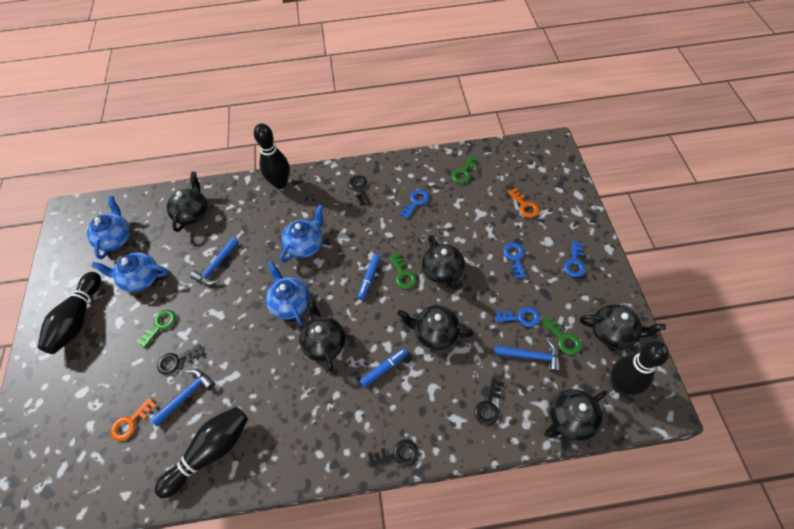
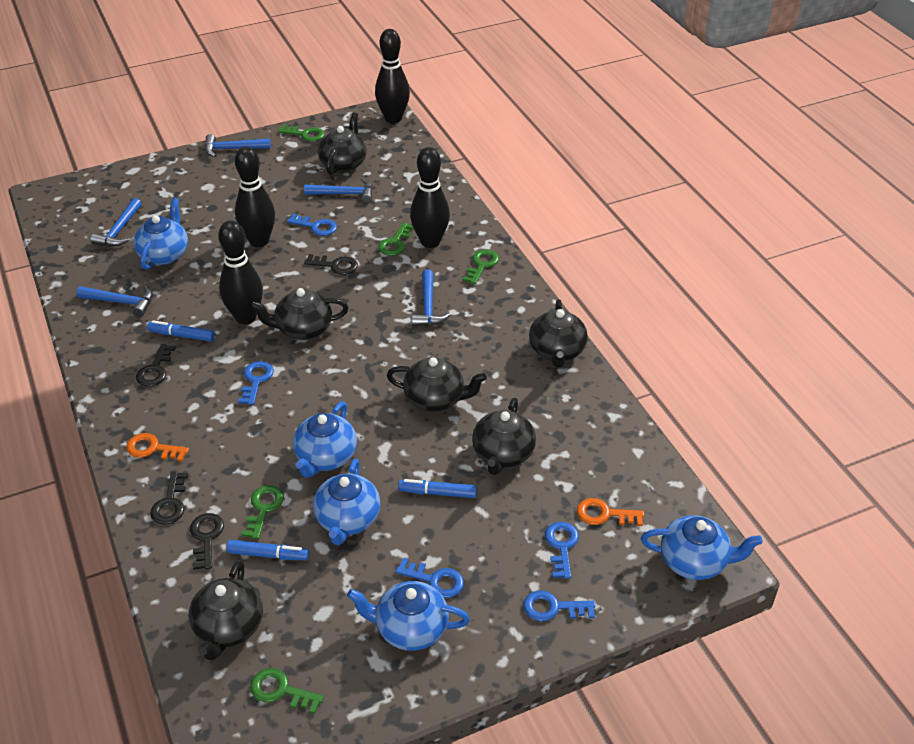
blue hammer: 3 -> 5
blue key: 4 -> 5
blue marker: 2 -> 3
blue teapot: 4 -> 5
green key: 4 -> 5

